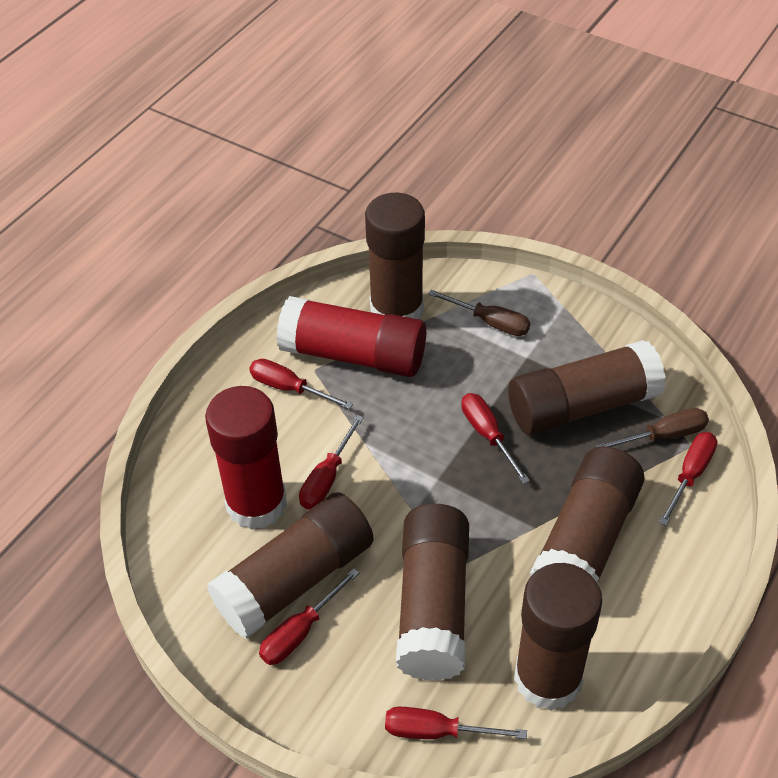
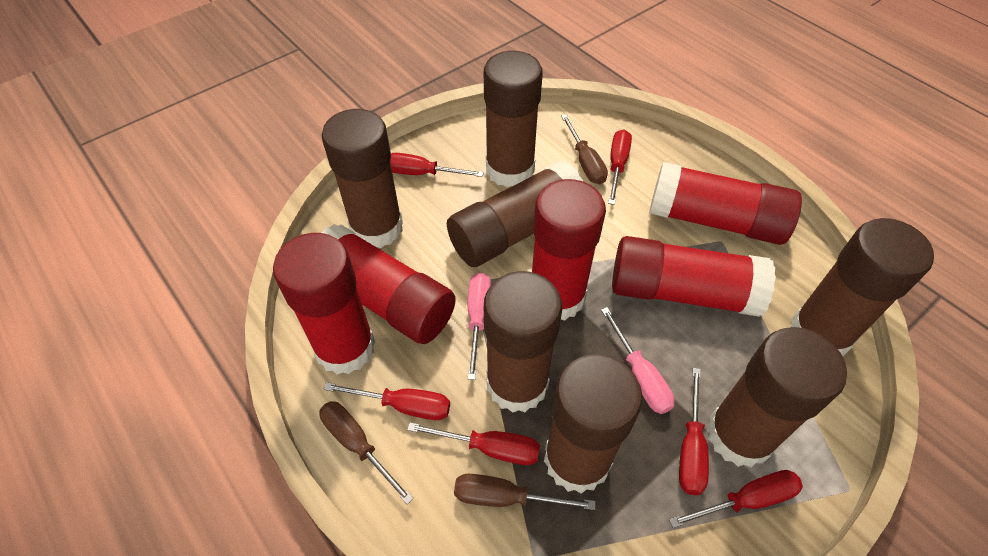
brown glue stick: 6 -> 7
brown screwdriver: 2 -> 3
pink screwdriver: 0 -> 2
red glue stick: 2 -> 5

